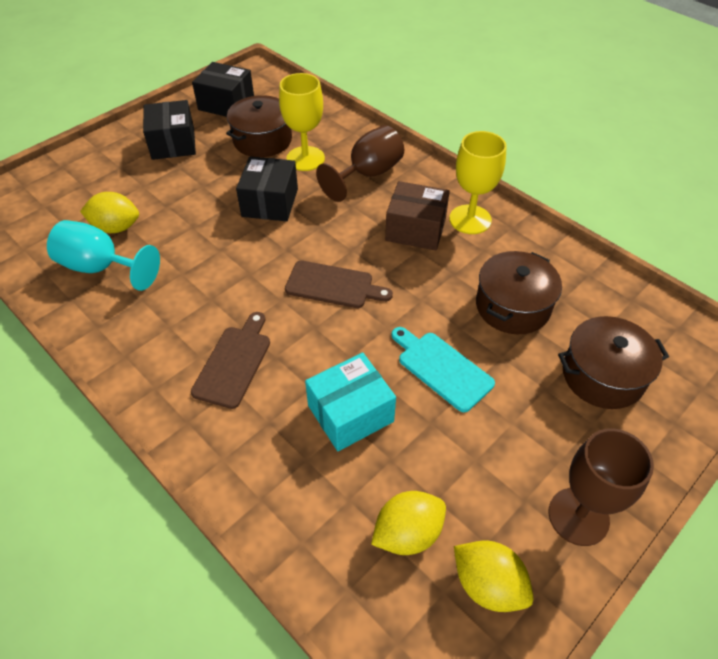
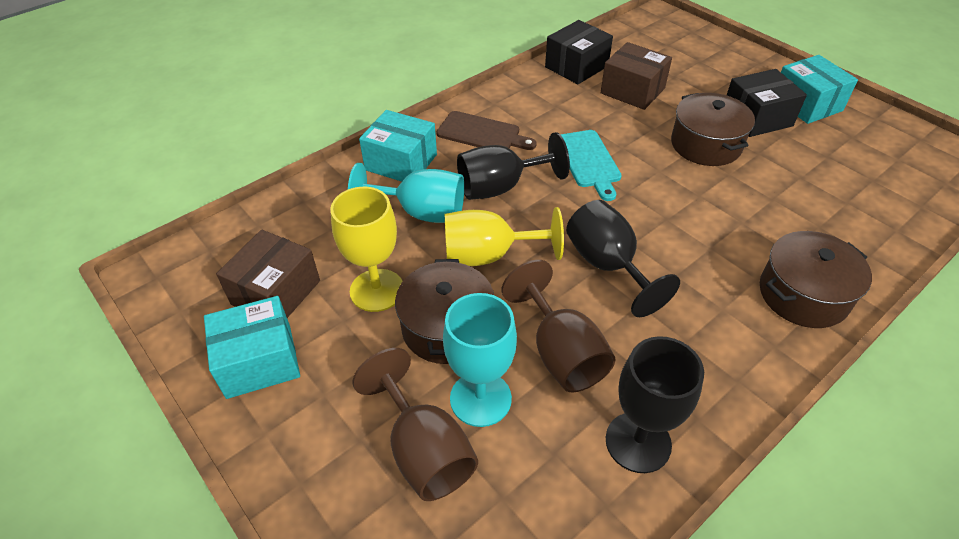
black box: 3 -> 2
black goblet: 0 -> 3
brown box: 1 -> 2
brown cutting board: 2 -> 1
turquoise box: 1 -> 3
turquoise goblet: 1 -> 2
yellow lemon: 3 -> 0

